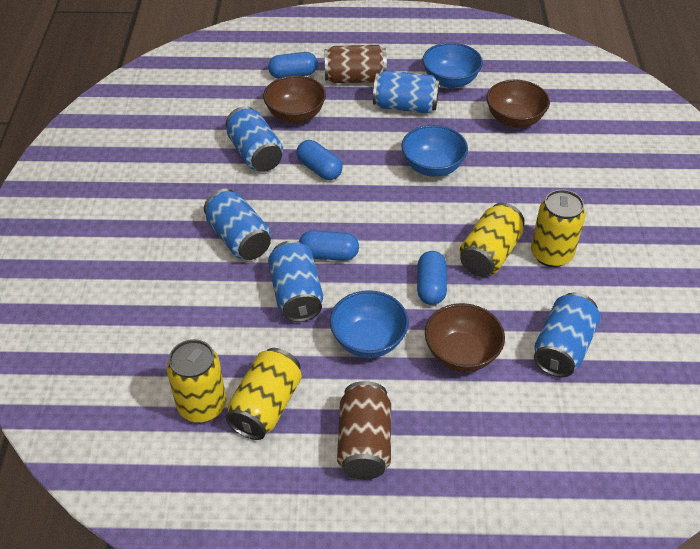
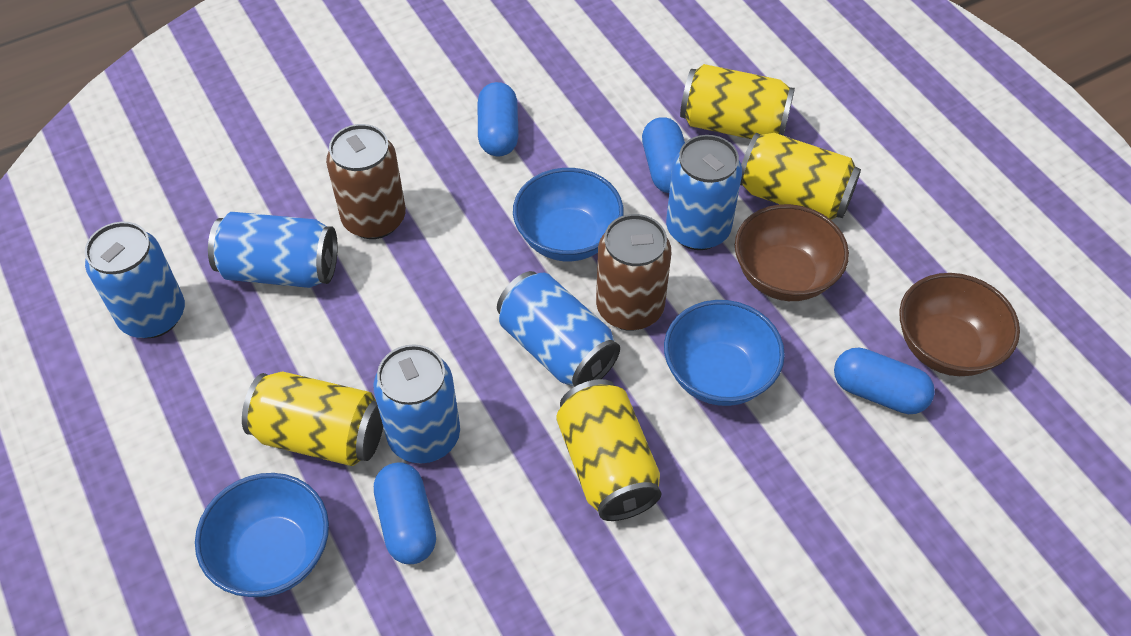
brown bowl: 3 -> 2

